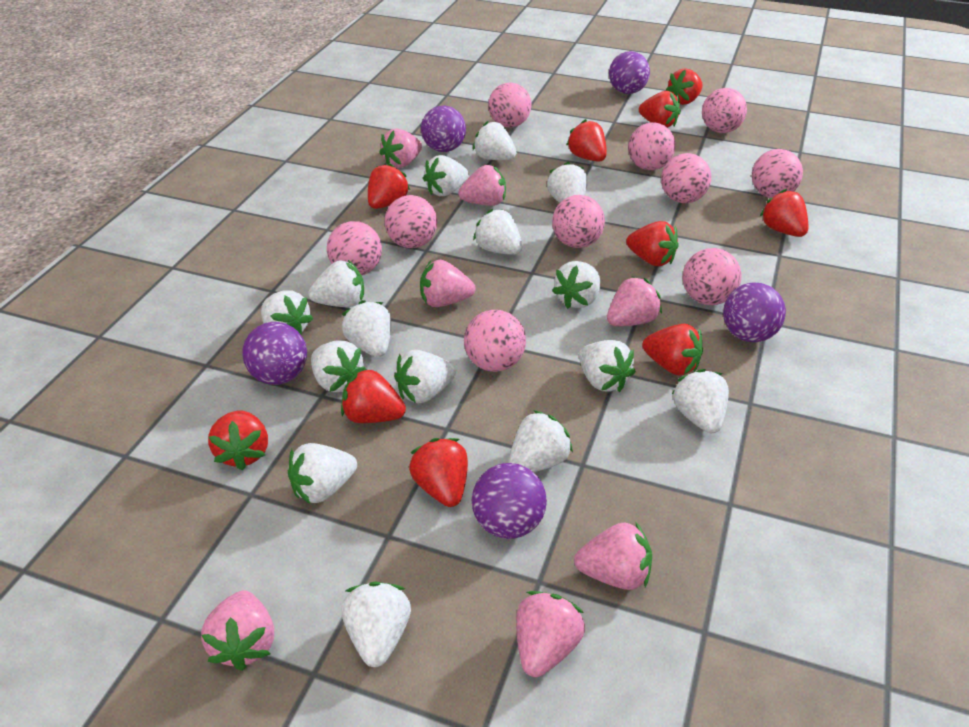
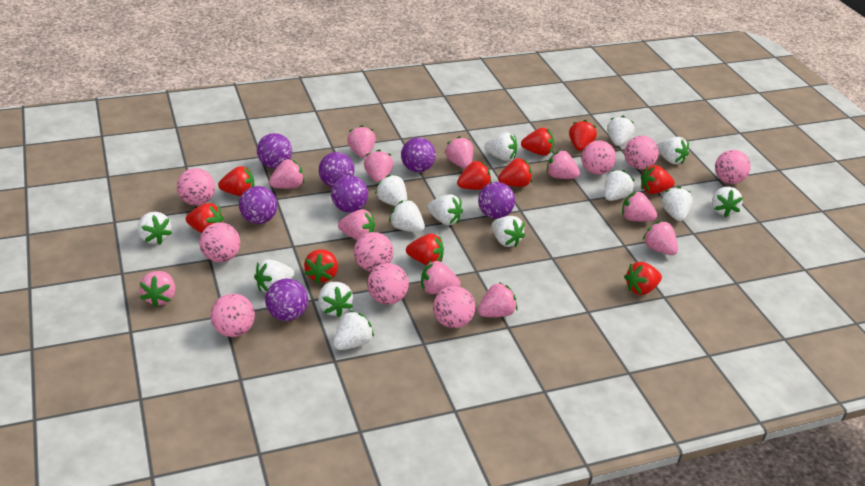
pink ball: 10 -> 9
pink strawberry: 7 -> 11
purple ball: 5 -> 7
white strawberry: 15 -> 14

